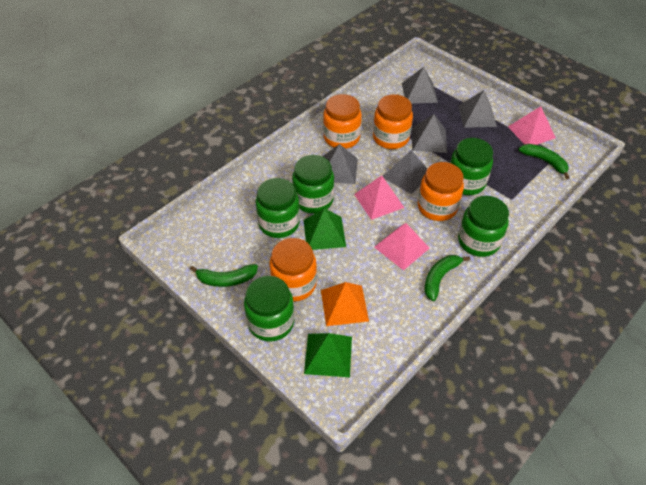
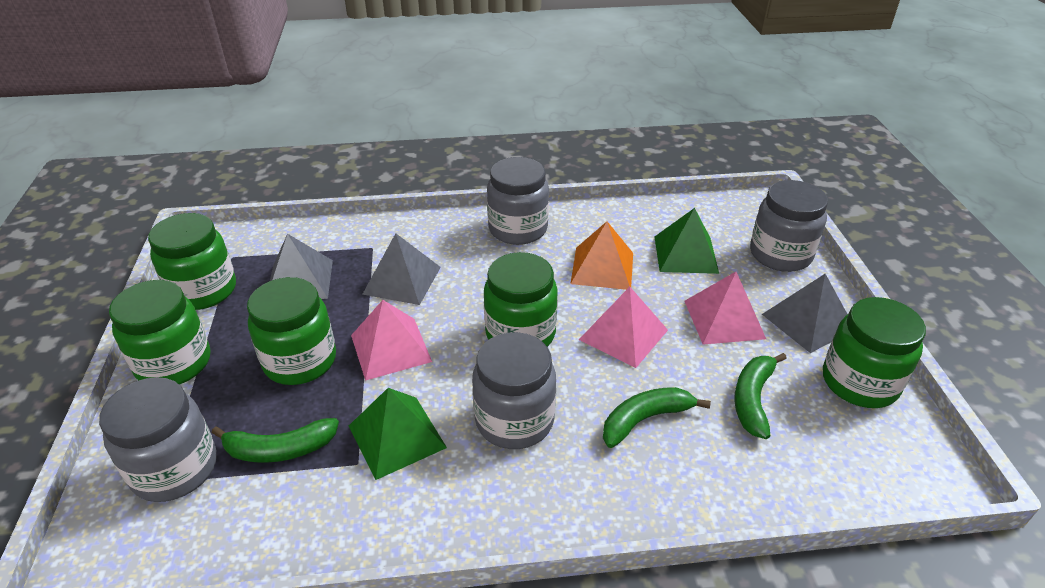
grey jar: 0 -> 4
grey pyramid: 5 -> 3
orange jar: 4 -> 0

